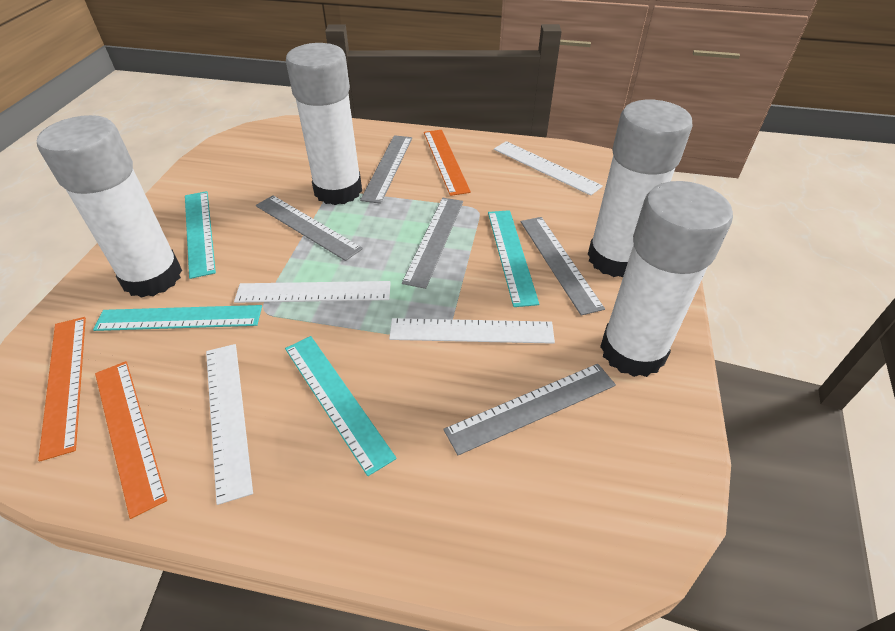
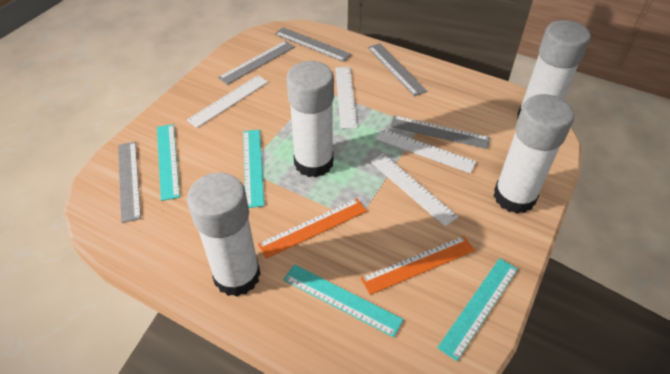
orange ruler: 3 -> 2

